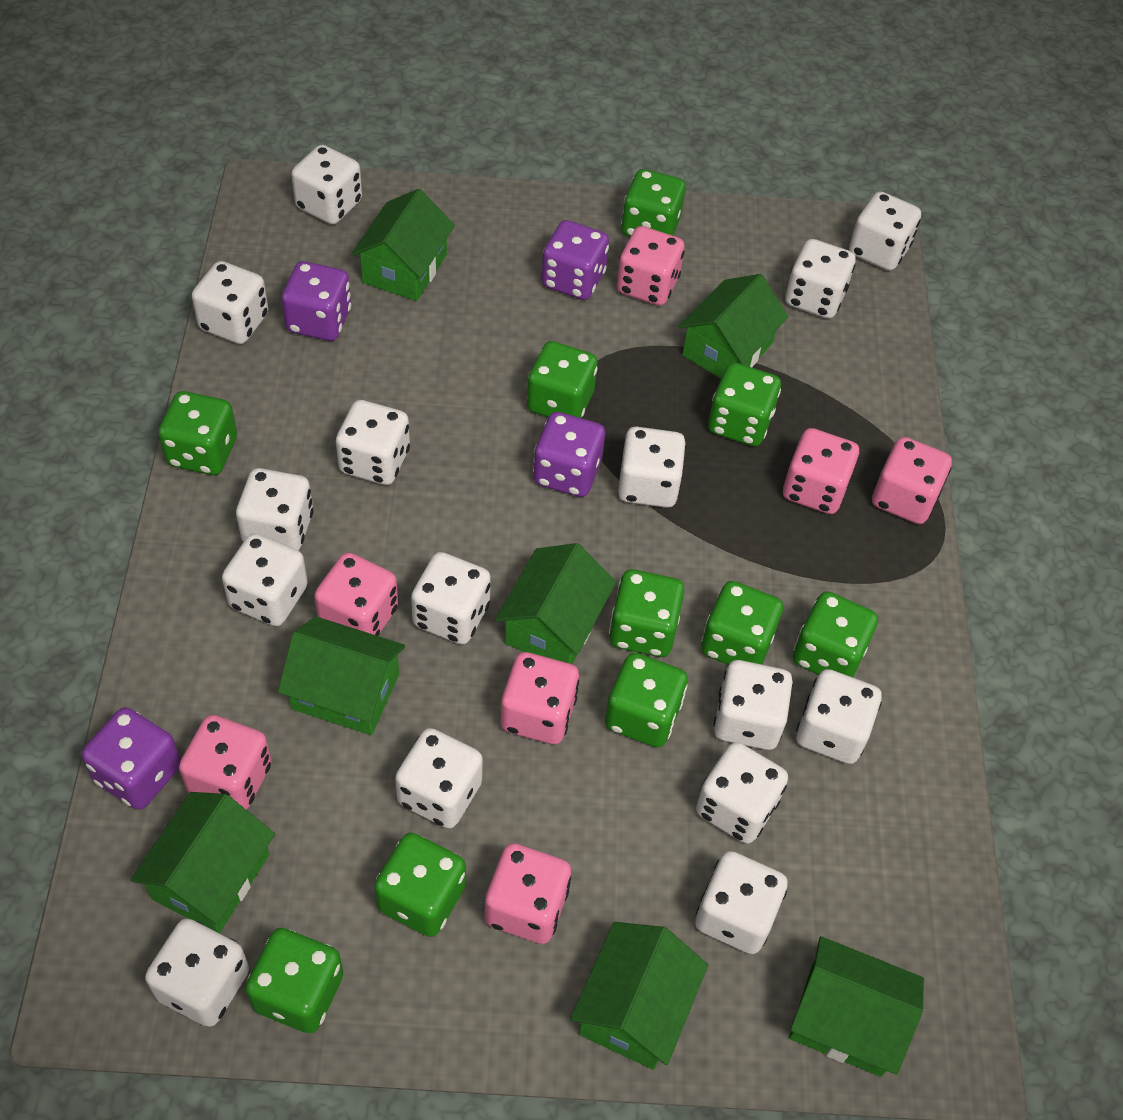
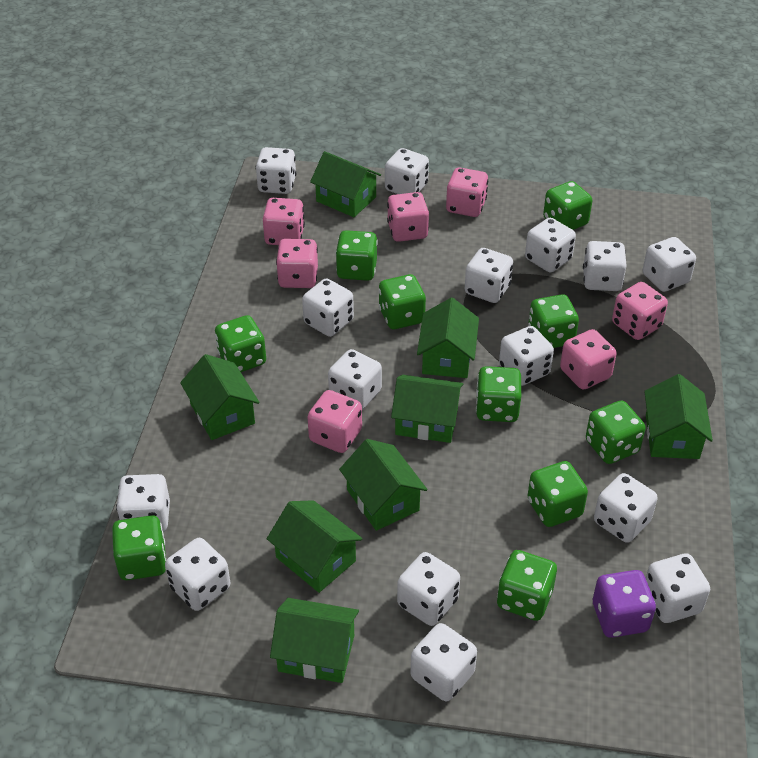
green house: 7 -> 8
purple dice: 4 -> 1

